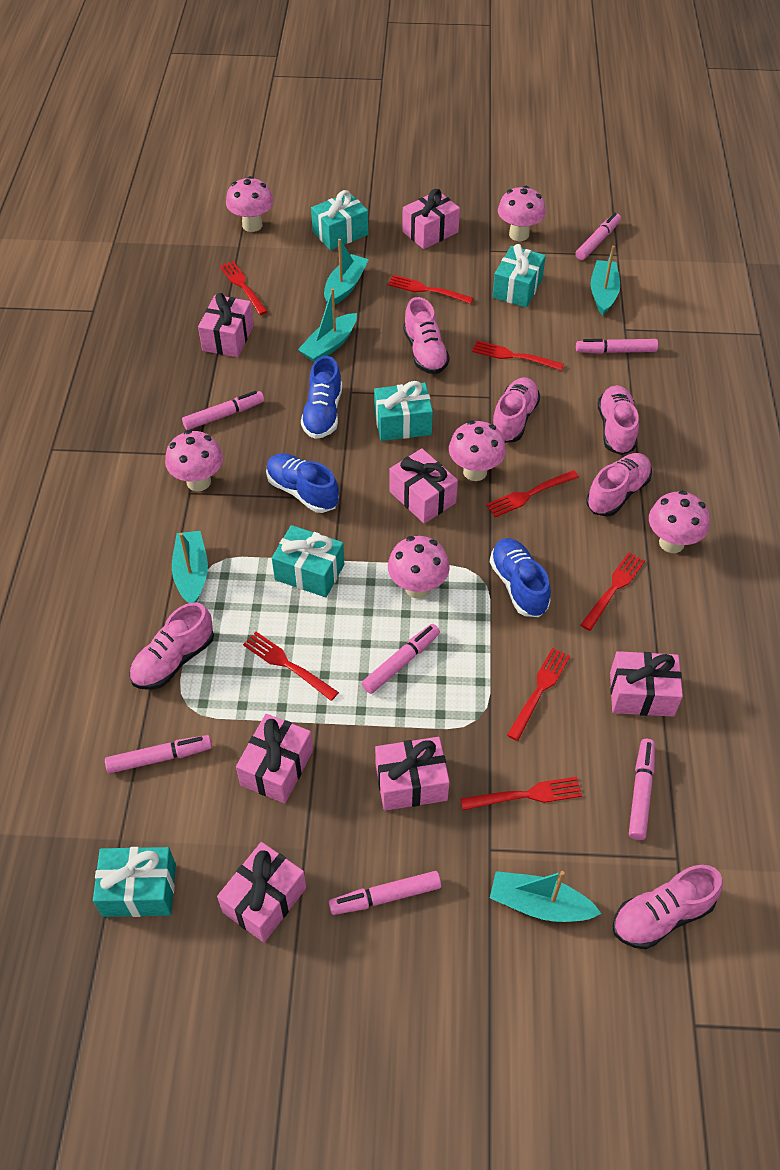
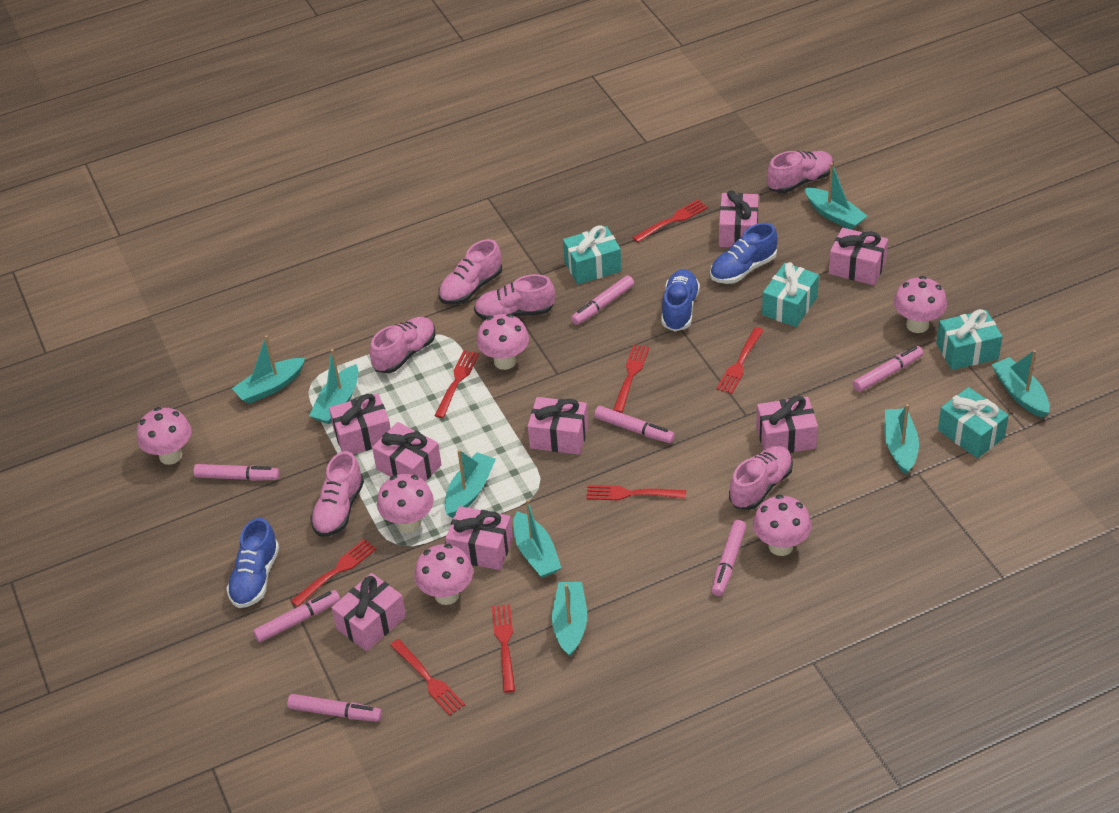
pink gift: 7 -> 8
turquoise boat: 5 -> 8
turquoise gift: 5 -> 4

